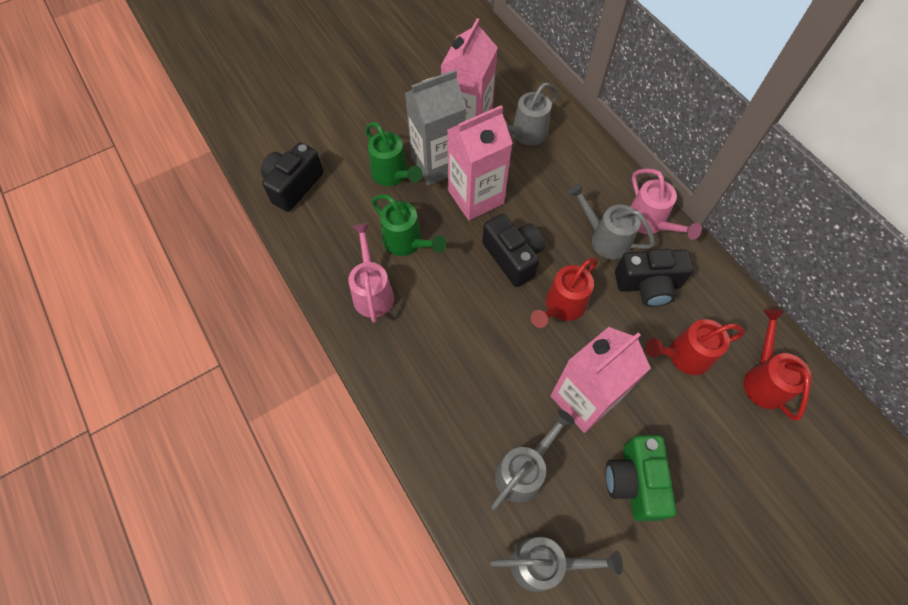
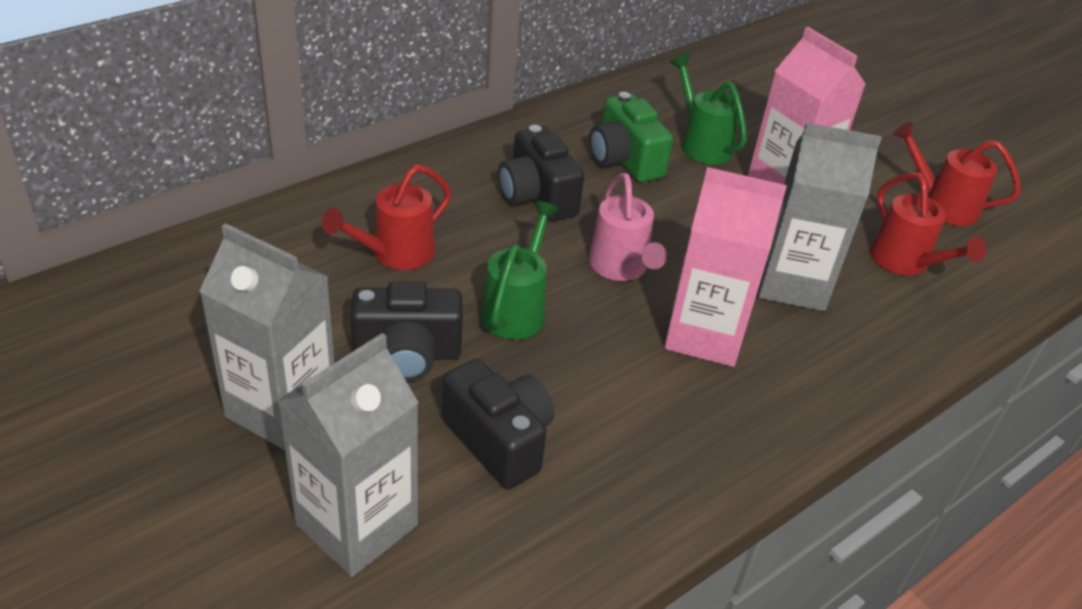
grey carton: 1 -> 3
grey watering can: 4 -> 0
pink carton: 3 -> 2
pink watering can: 2 -> 1

